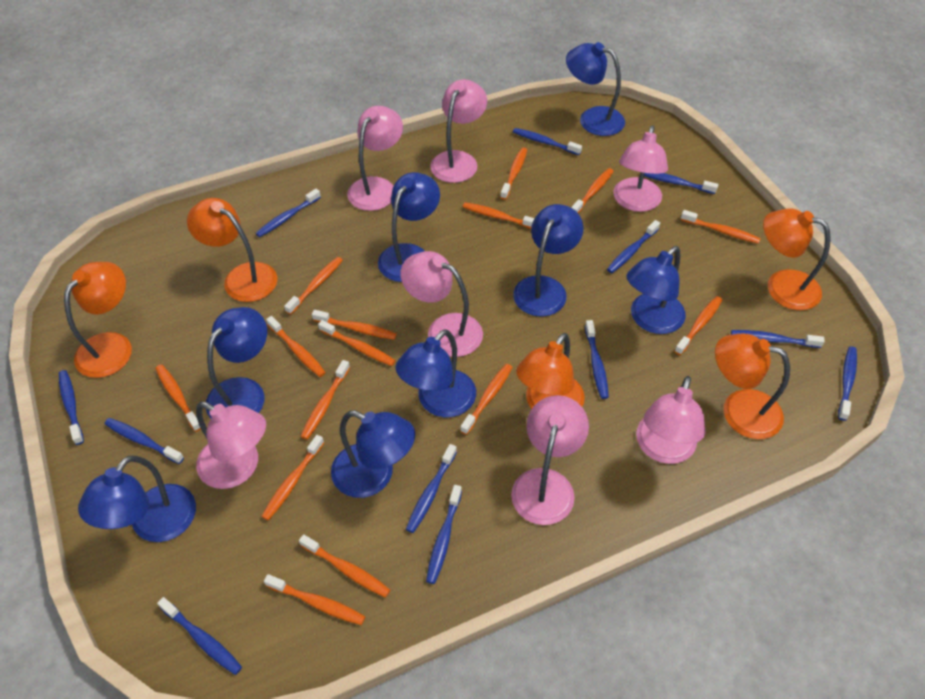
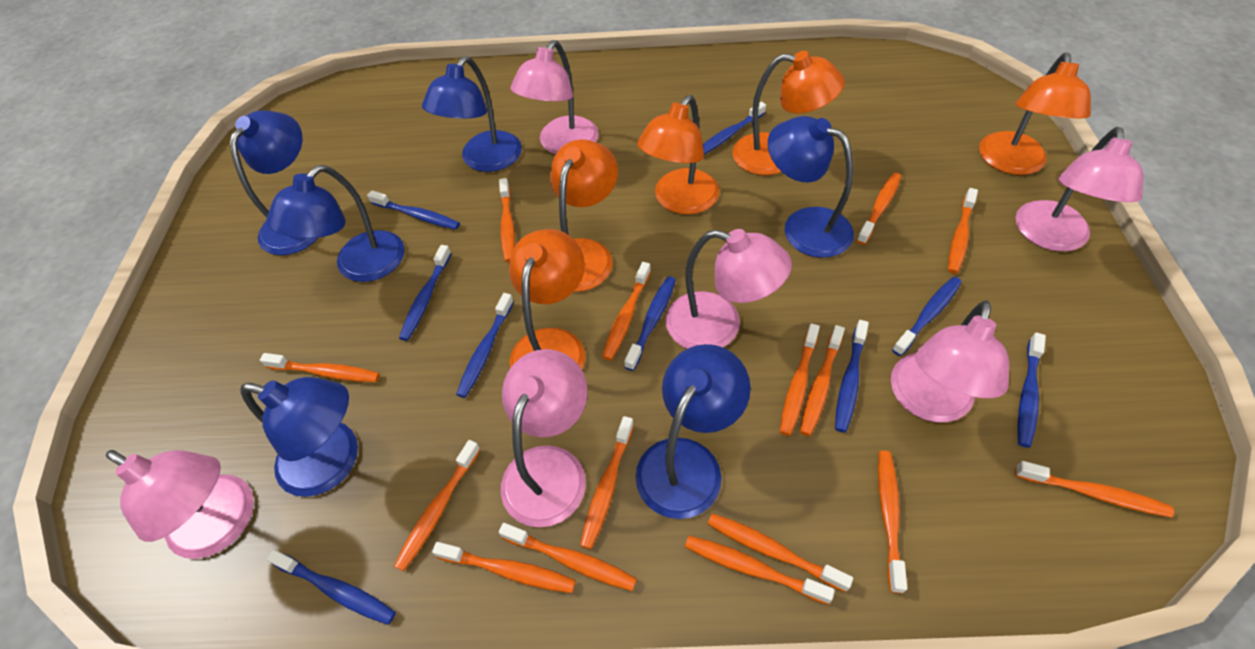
blue lamp: 8 -> 6
blue toothbrush: 12 -> 9
pink lamp: 7 -> 6

